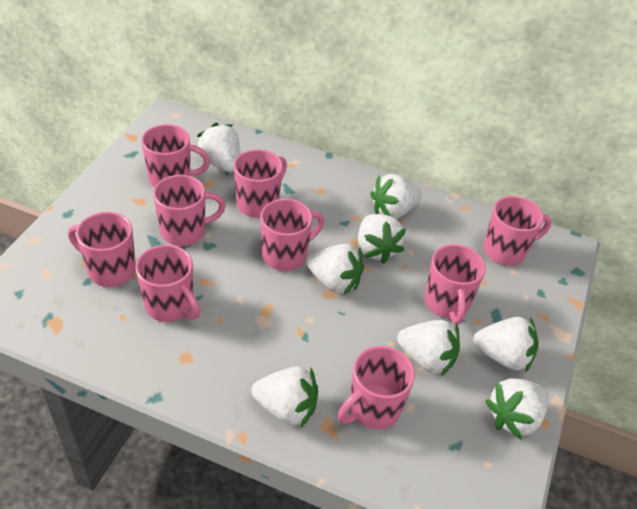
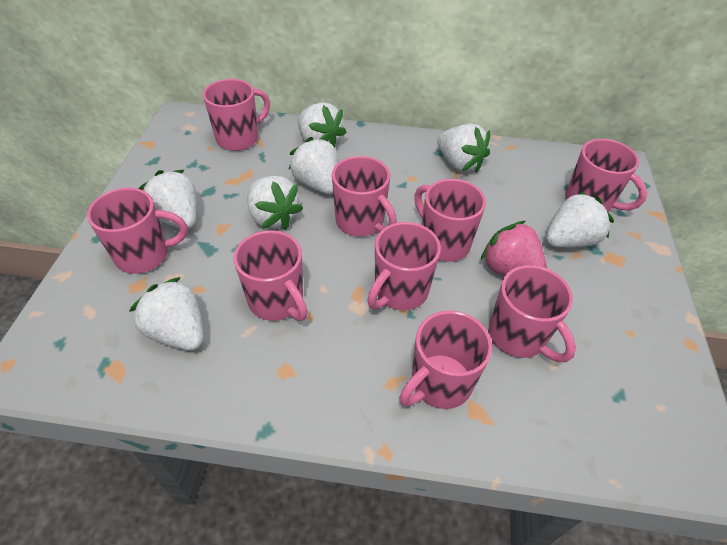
pink strawberry: 0 -> 1
white strawberry: 8 -> 7

